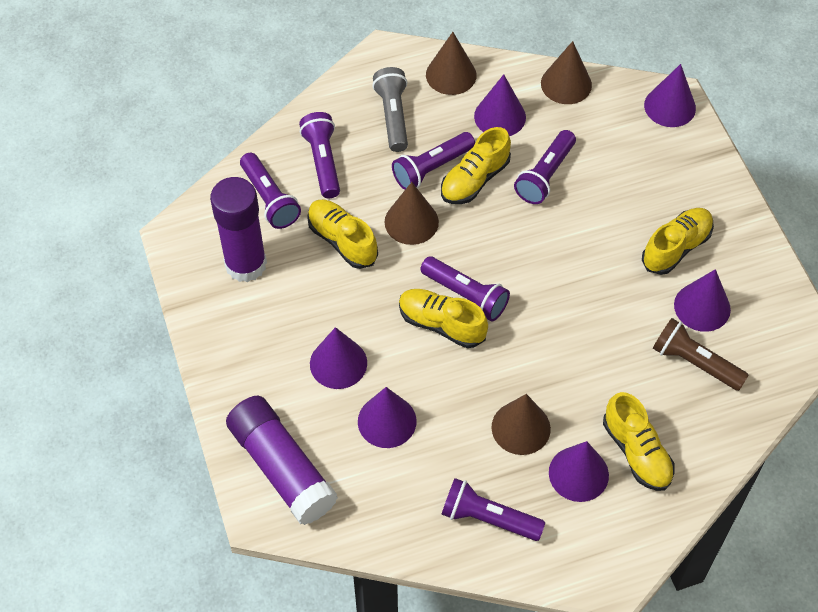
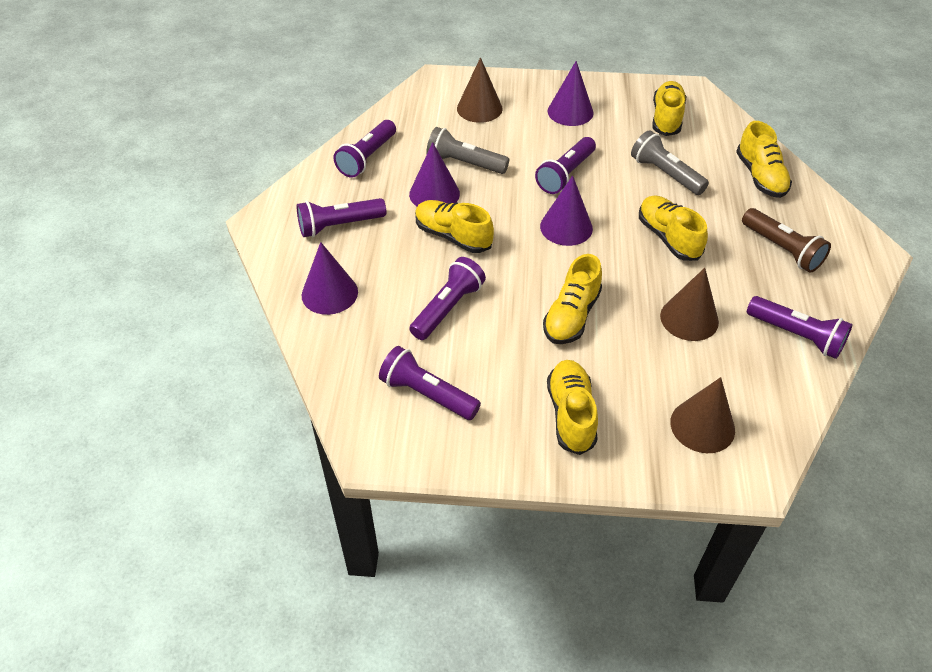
brown cone: 4 -> 3
grey flashlight: 1 -> 2
purple cone: 6 -> 4
purple glue stick: 2 -> 0
yellow shoe: 5 -> 6

